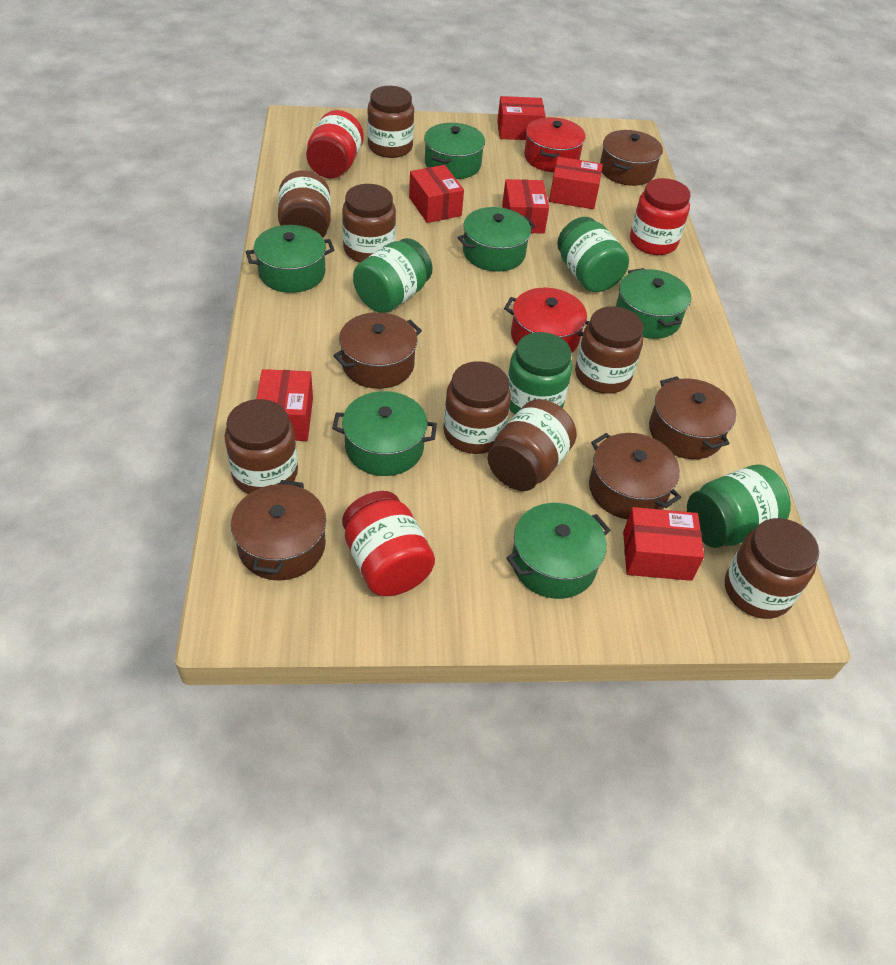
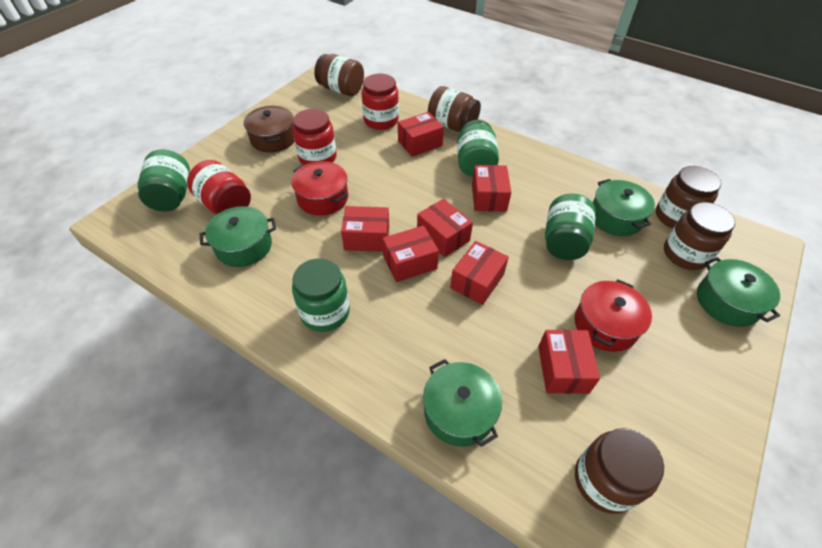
brown jar: 8 -> 5
brown pot: 5 -> 1
green pot: 6 -> 4
red box: 6 -> 7

